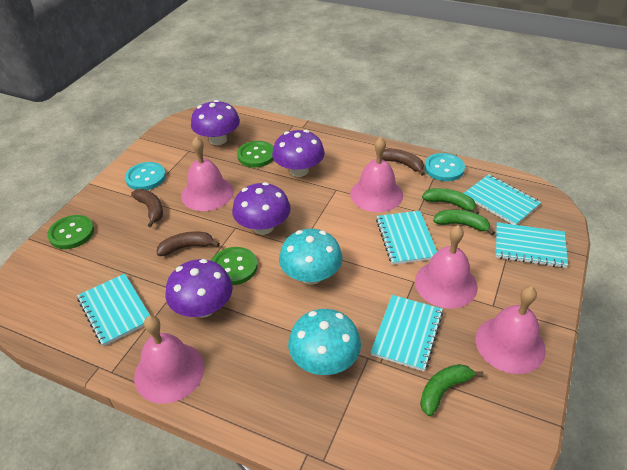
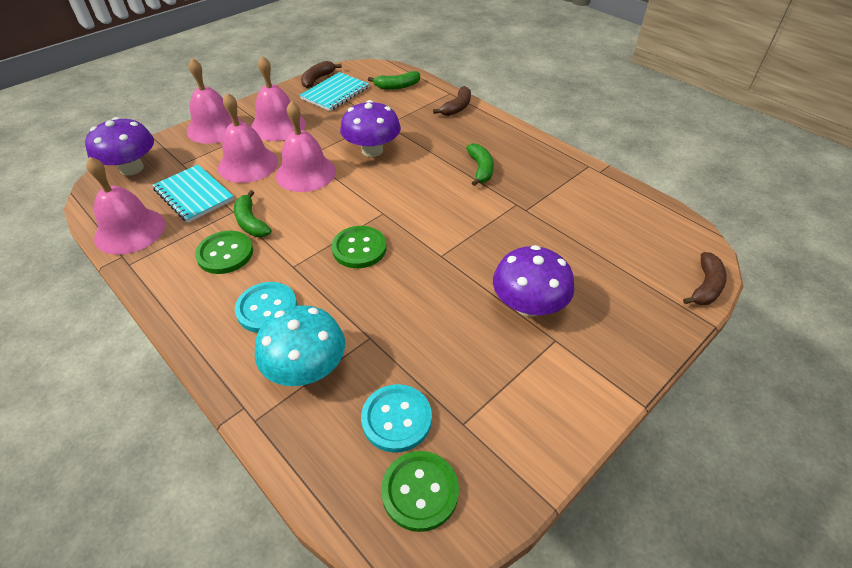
purple mushroom: 4 -> 3
turquoise mushroom: 2 -> 1
turquoise notebook: 5 -> 2

